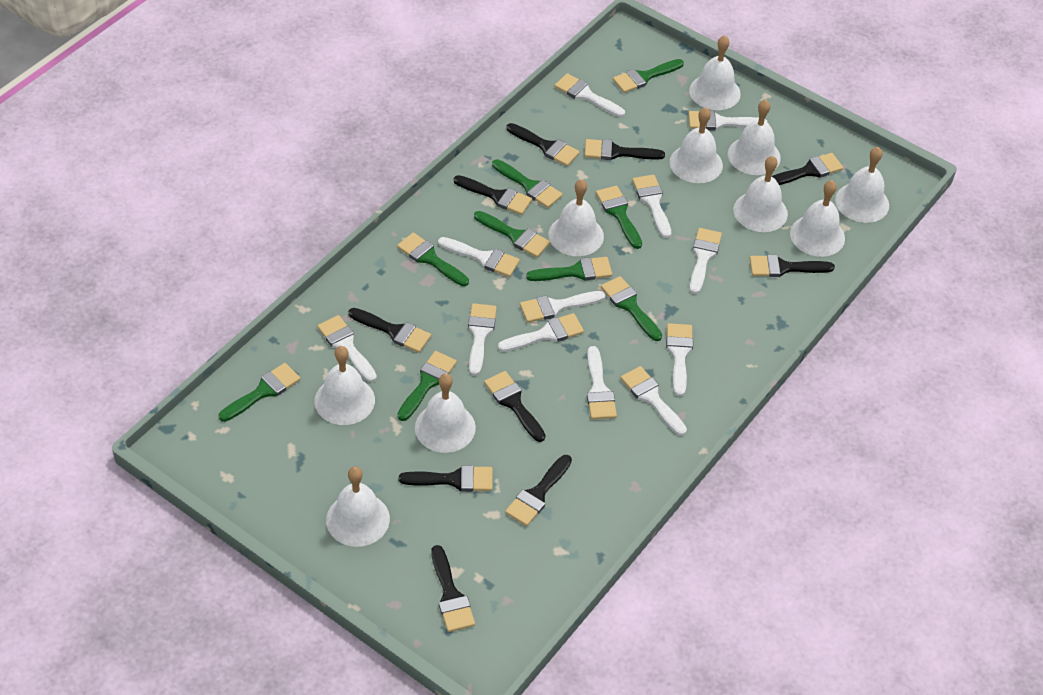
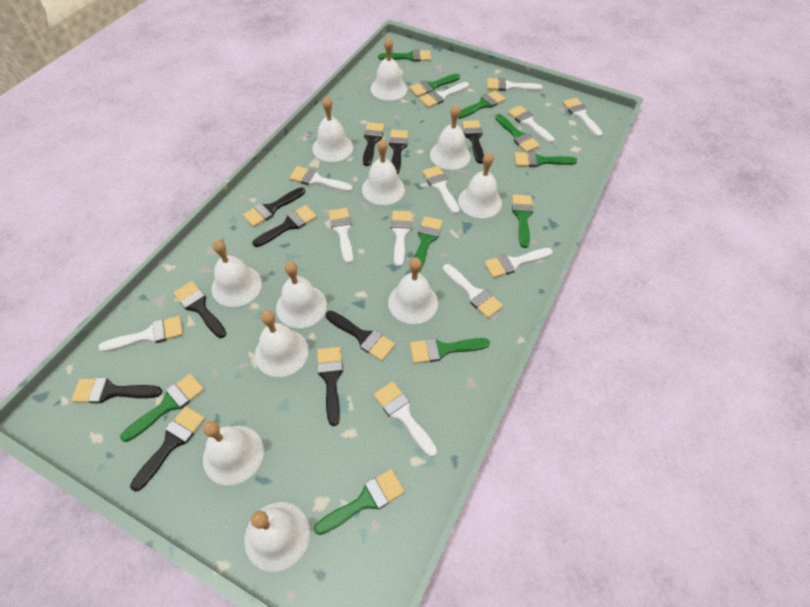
green brush: 9 -> 10
white bell: 10 -> 11

